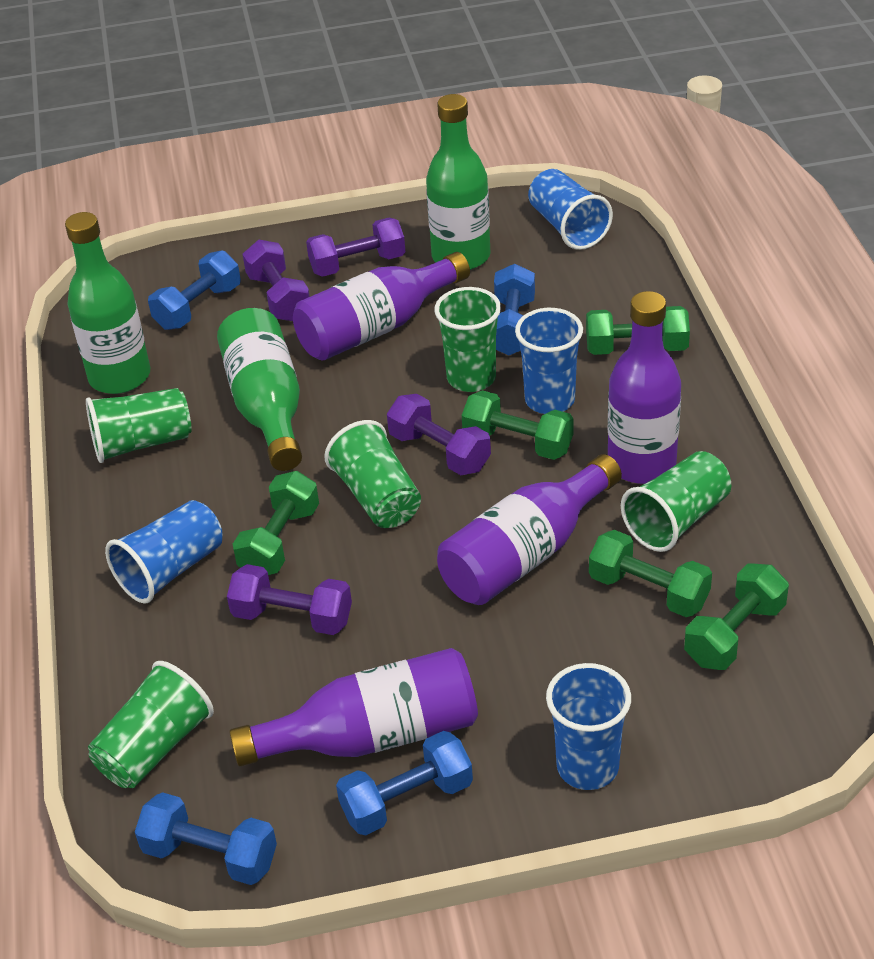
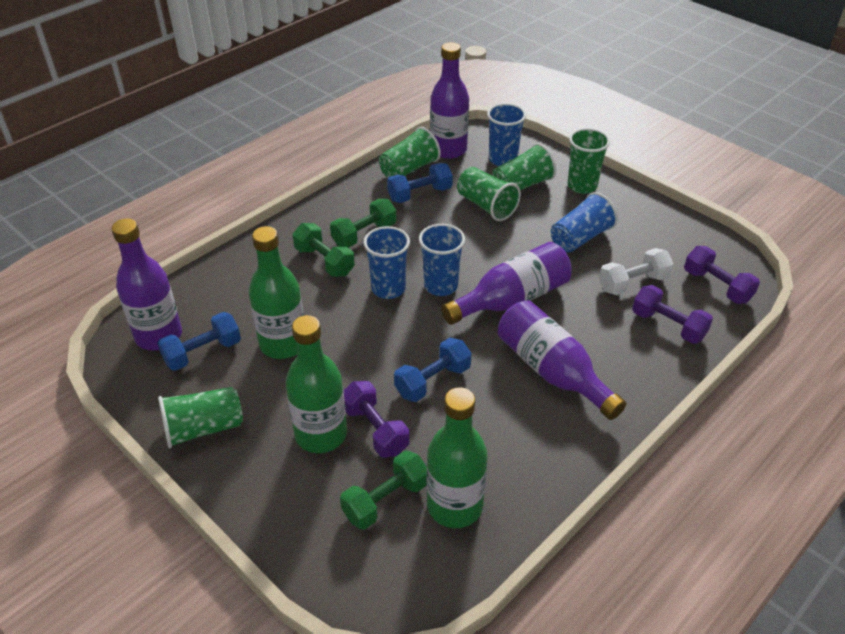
blue dumbbell: 4 -> 3
green dumbbell: 5 -> 3
purple dumbbell: 4 -> 3
white dumbbell: 0 -> 1

